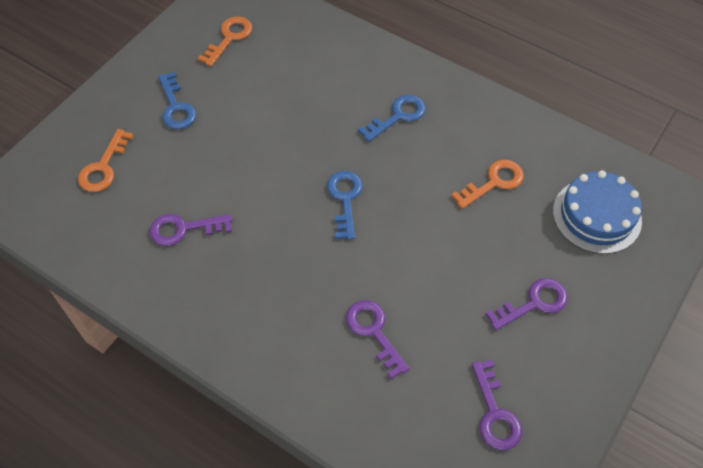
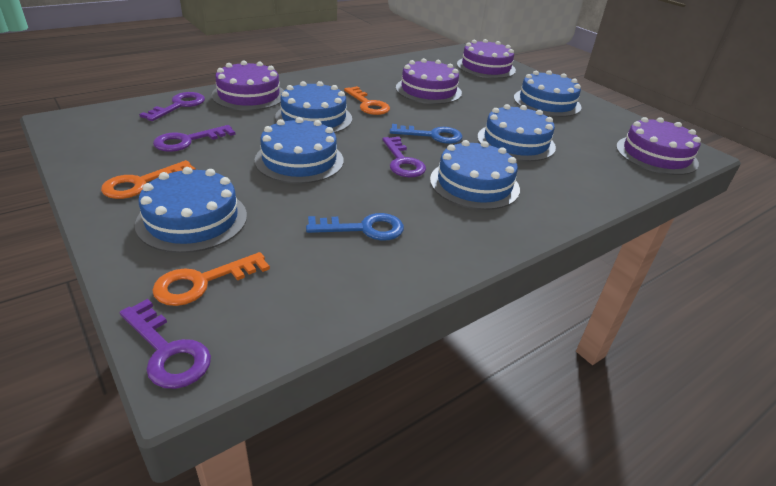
blue cake: 1 -> 6
blue key: 3 -> 2
purple cake: 0 -> 4

